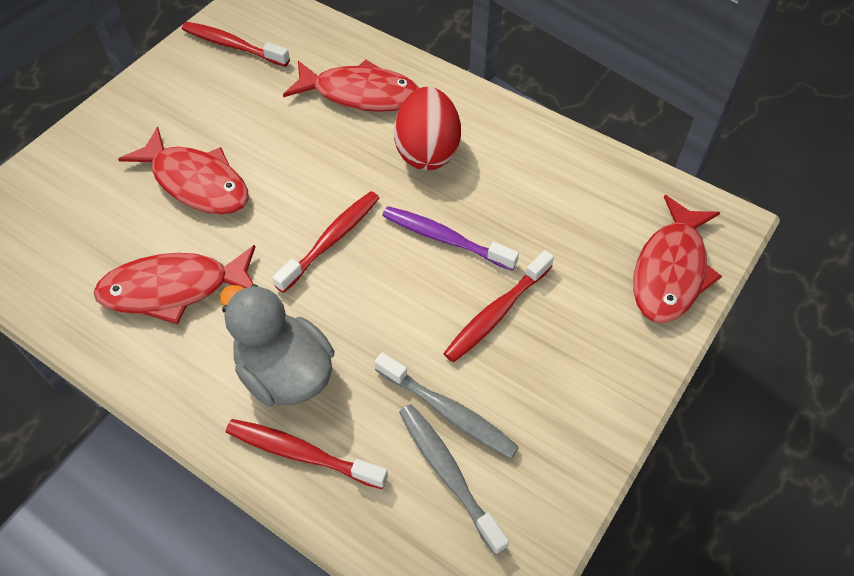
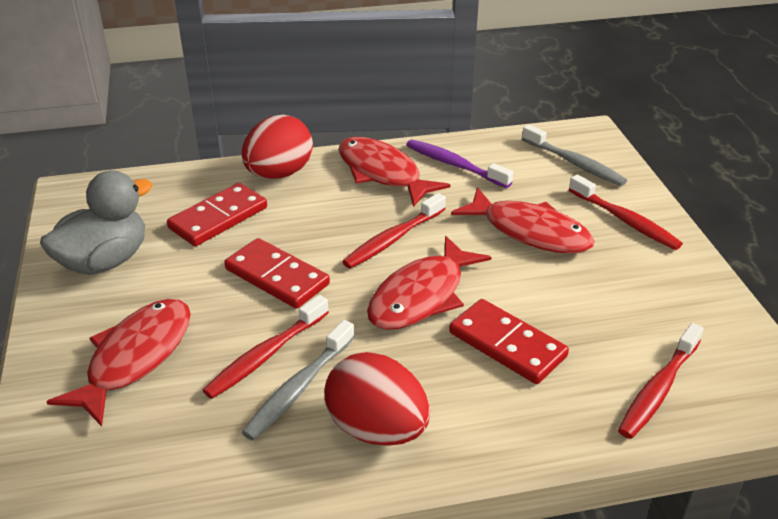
red domino: 0 -> 3
red egg: 1 -> 2

